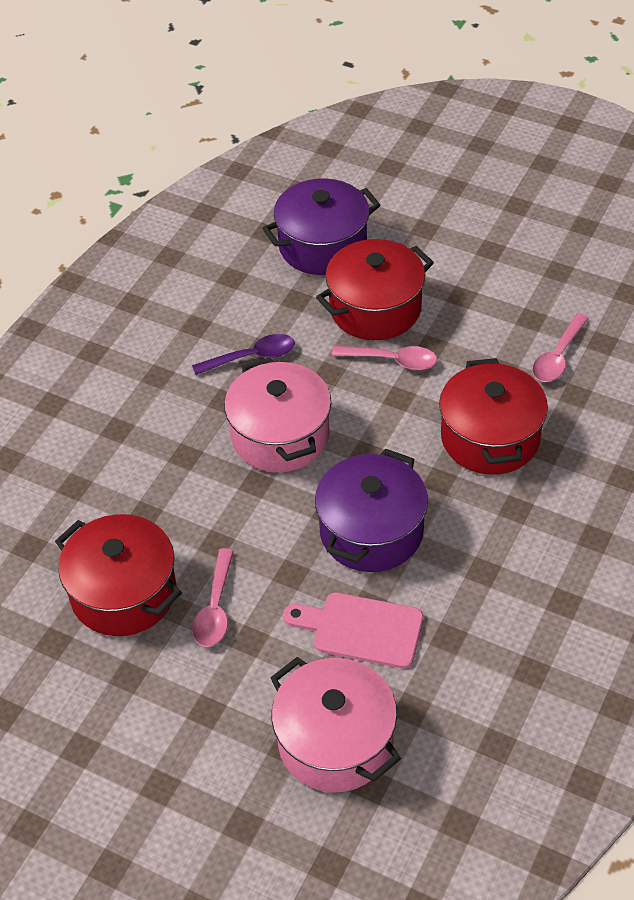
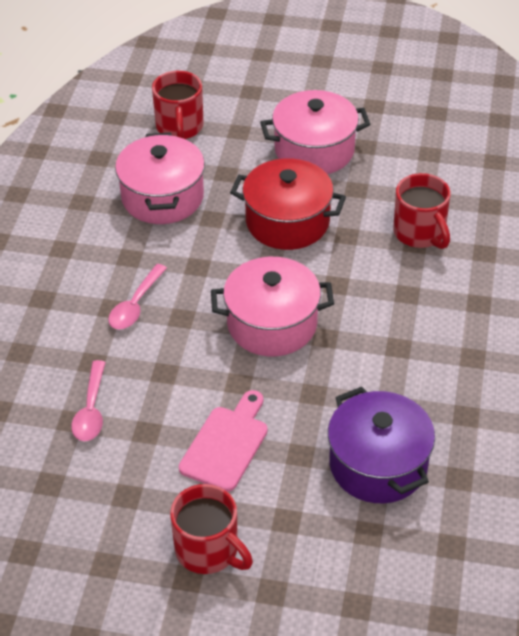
pink pot: 2 -> 3
pink spoon: 3 -> 2
purple pot: 2 -> 1
purple spoon: 1 -> 0
red mug: 0 -> 3
red pot: 3 -> 1

